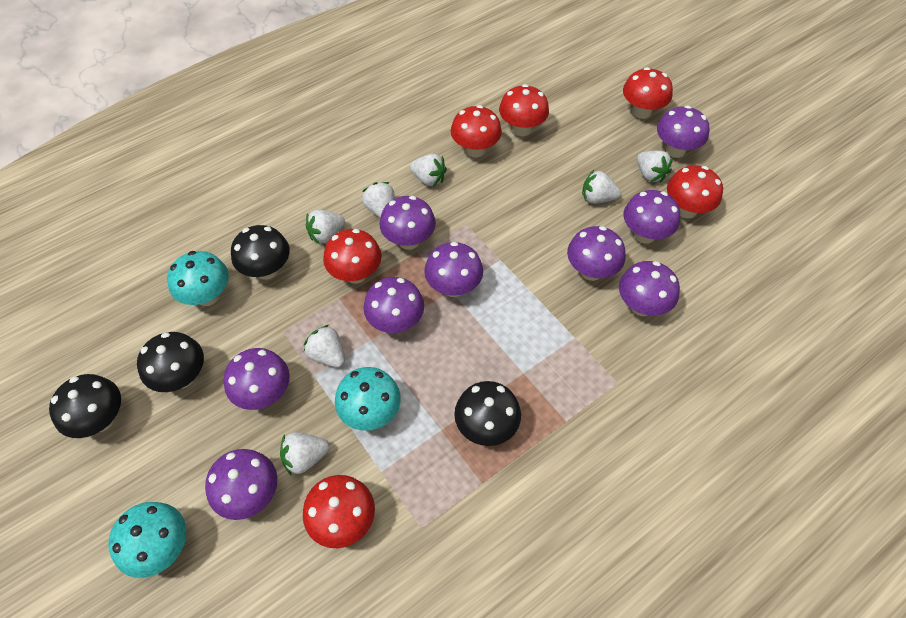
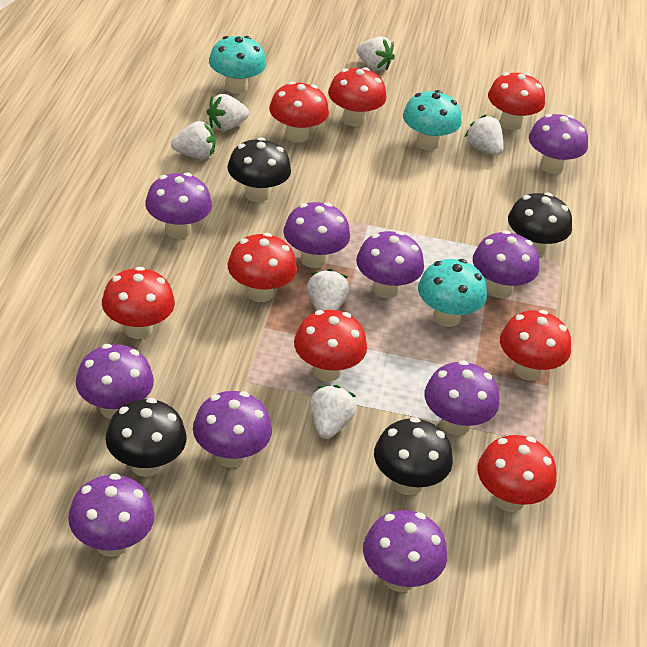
purple mushroom: 9 -> 10
red mushroom: 6 -> 8
white strawberry: 7 -> 6

